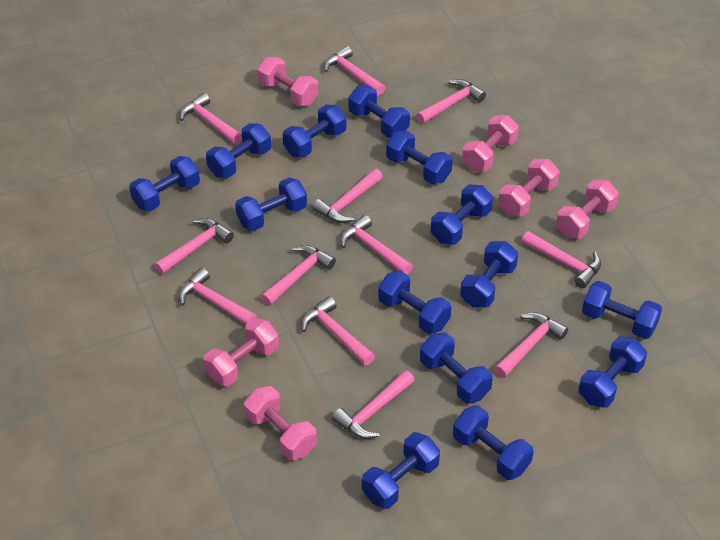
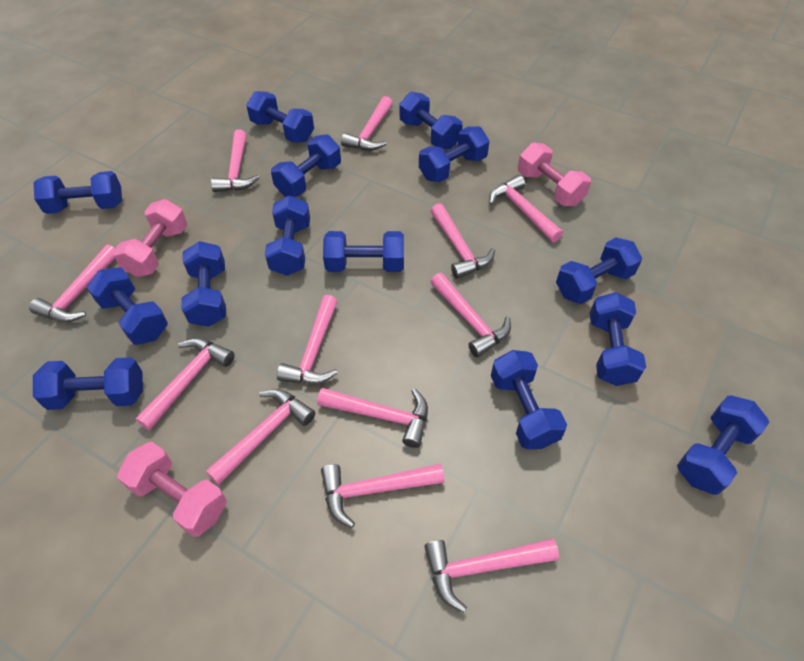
pink dumbbell: 6 -> 3

